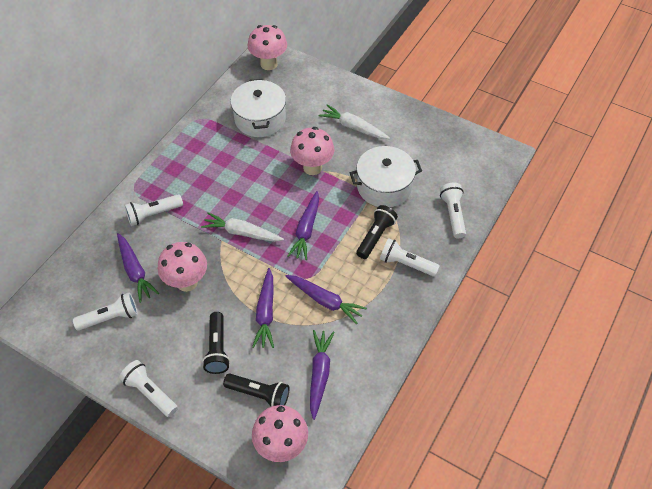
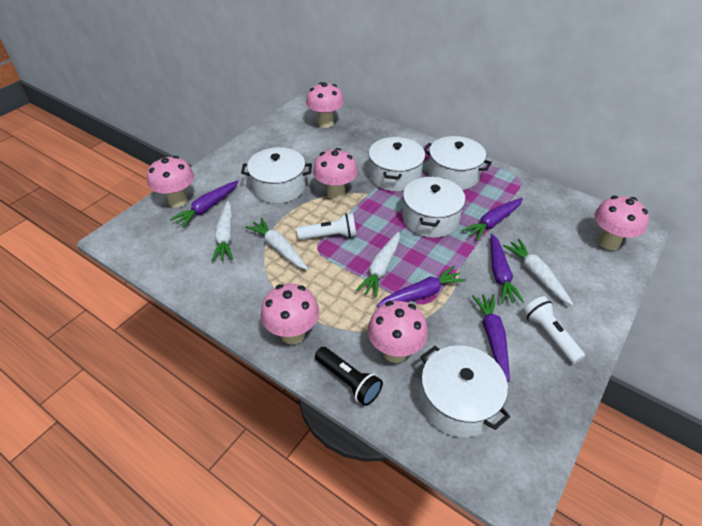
black flashlight: 3 -> 1
pink mushroom: 4 -> 6
white carrot: 2 -> 4
white flashlight: 5 -> 2
white pot: 2 -> 5

